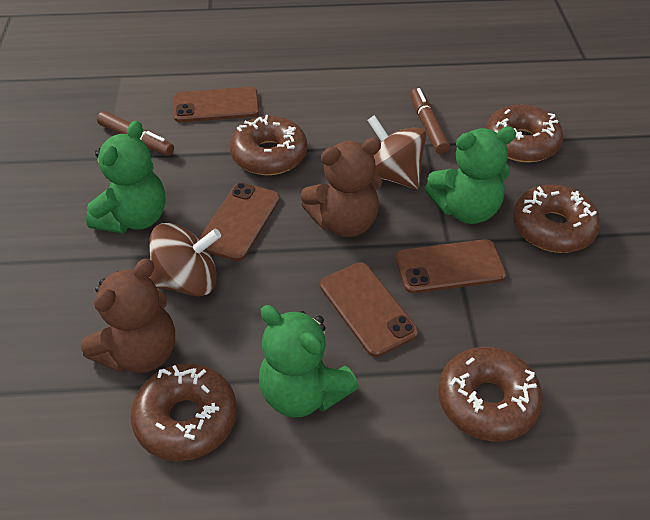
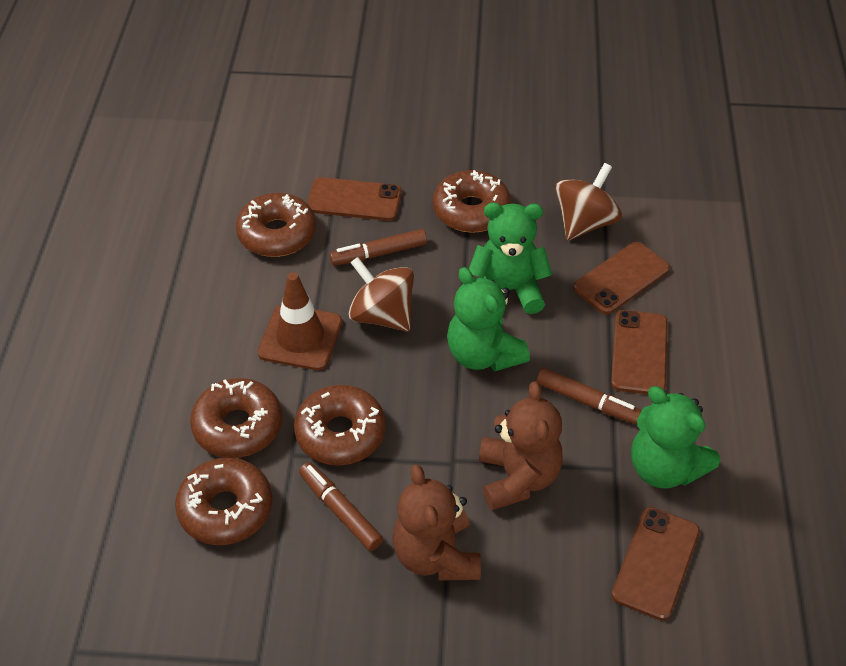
brown marker: 2 -> 3
brown traffic cone: 0 -> 1

